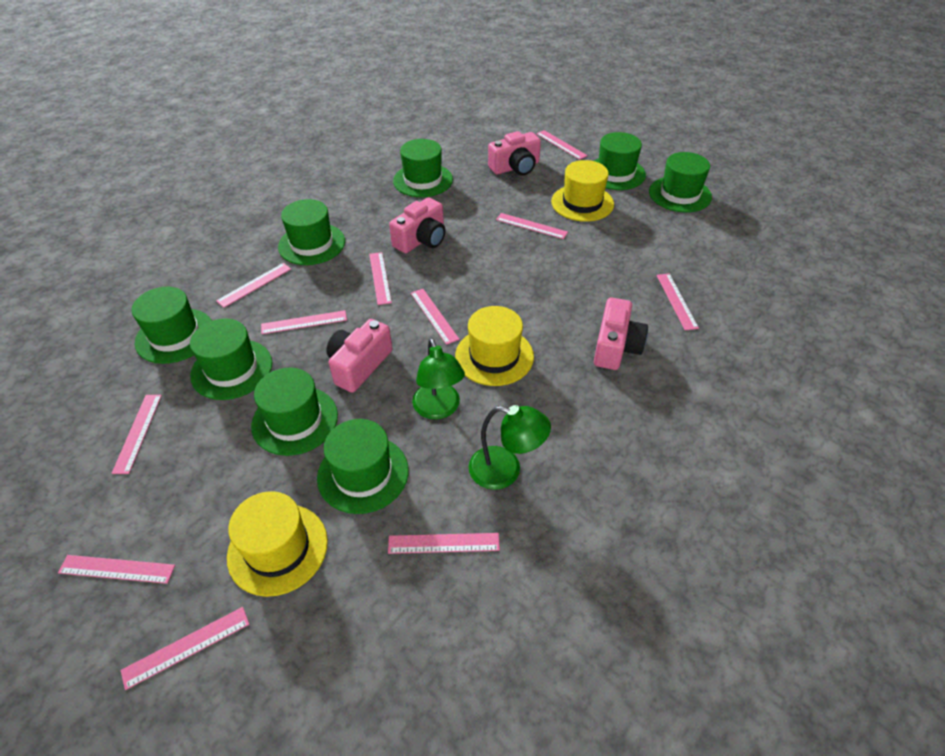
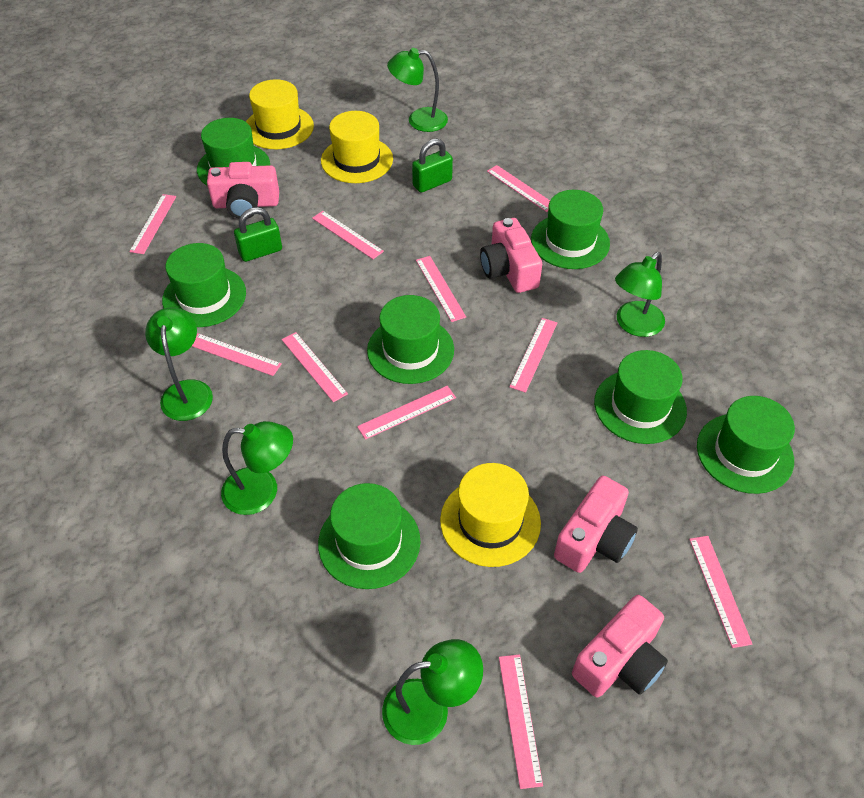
green hat: 8 -> 7
green lamp: 2 -> 5
green padlock: 0 -> 2
pink ruler: 11 -> 10

